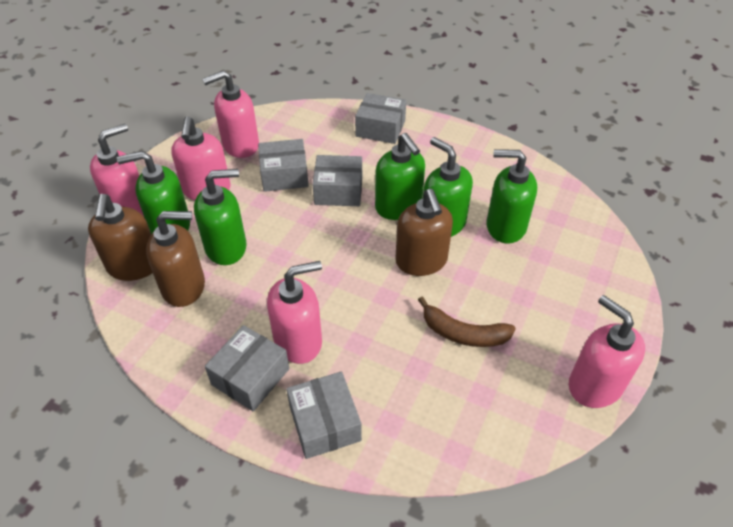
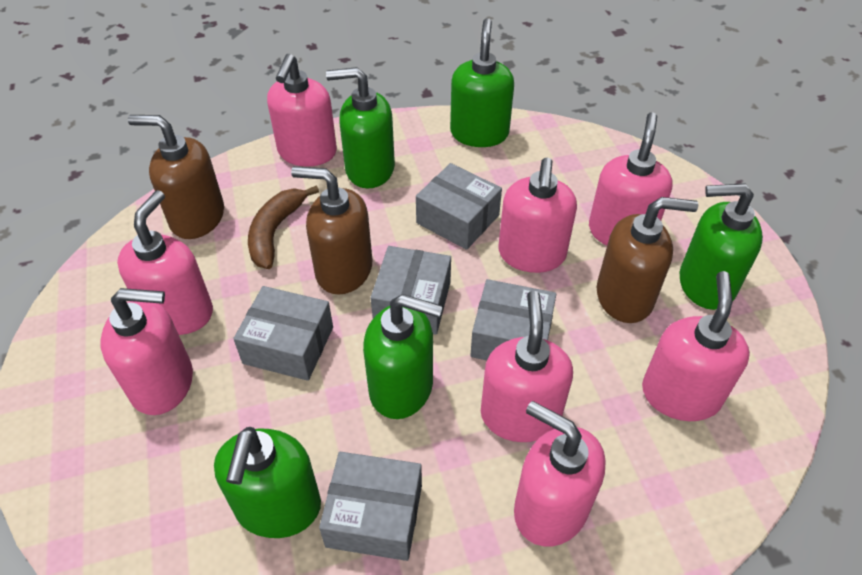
pink soap dispenser: 5 -> 8

